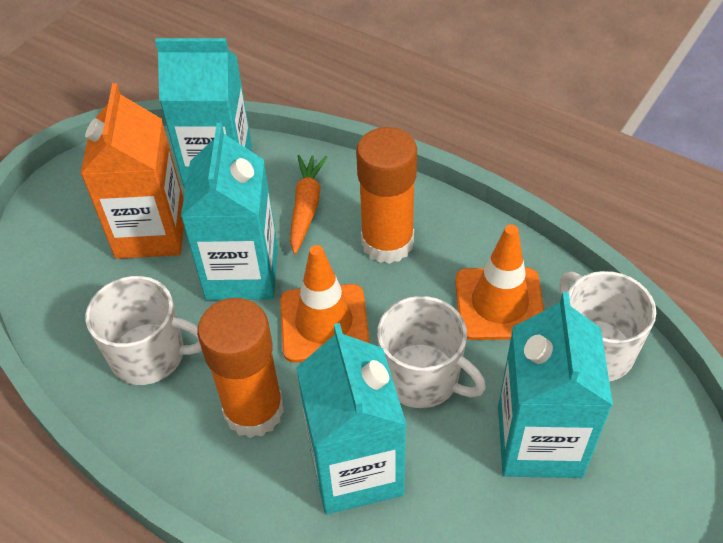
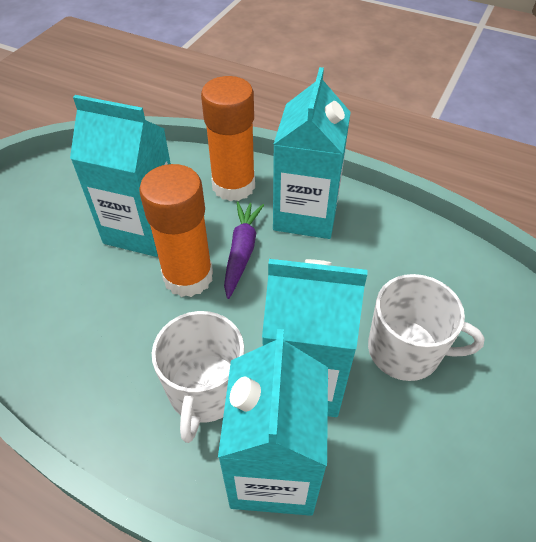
orange carrot: 1 -> 0
orange carton: 1 -> 0
orange traffic cone: 2 -> 0
purple carrot: 0 -> 1
white mug: 3 -> 2

